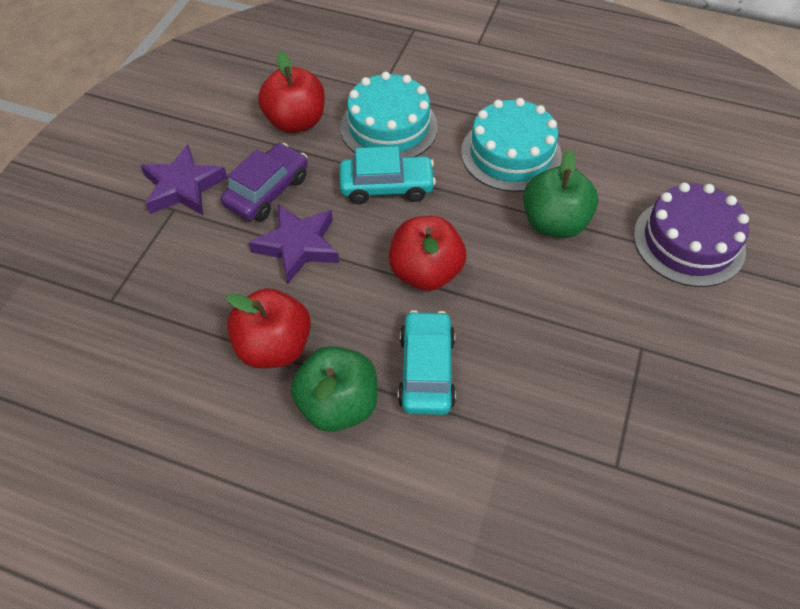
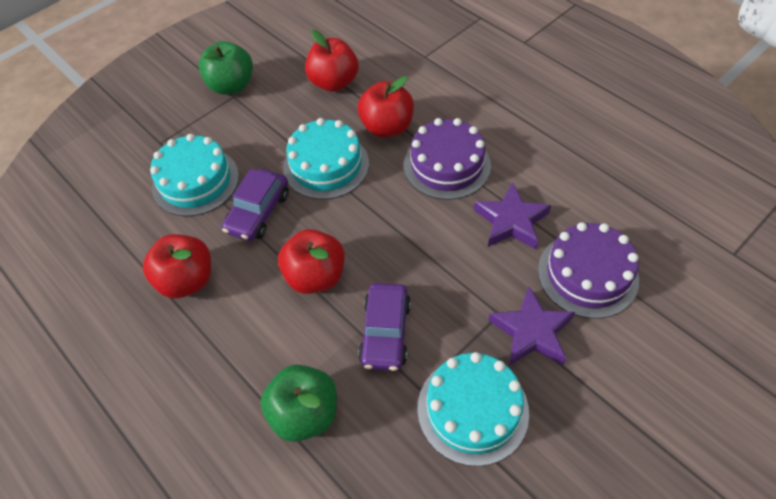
purple cake: 1 -> 2
purple car: 1 -> 2
red apple: 3 -> 4
turquoise cake: 2 -> 3
turquoise car: 2 -> 0

